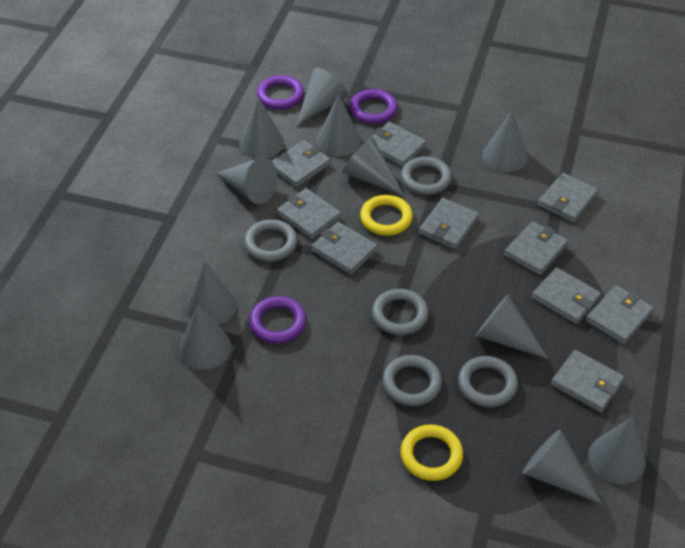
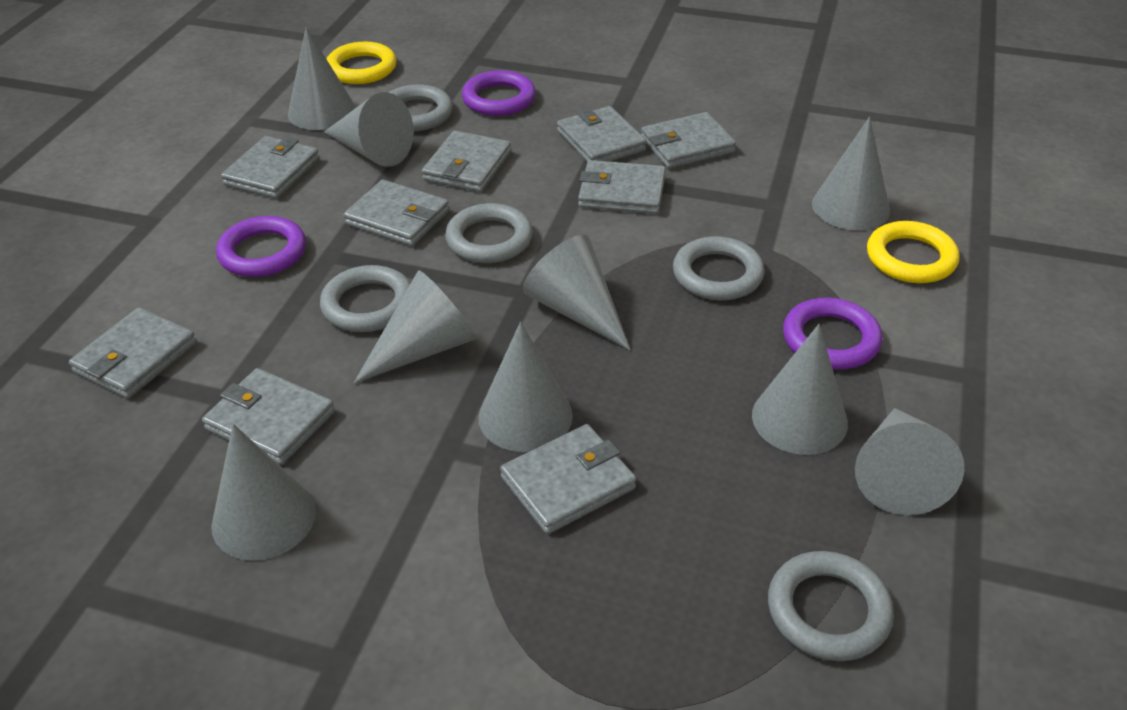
grey cone: 11 -> 9
grey wallet: 10 -> 9

